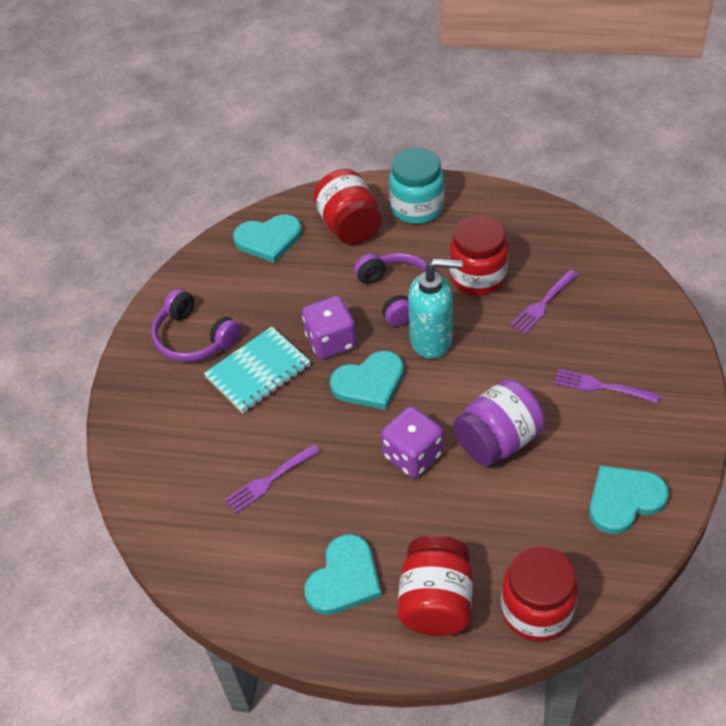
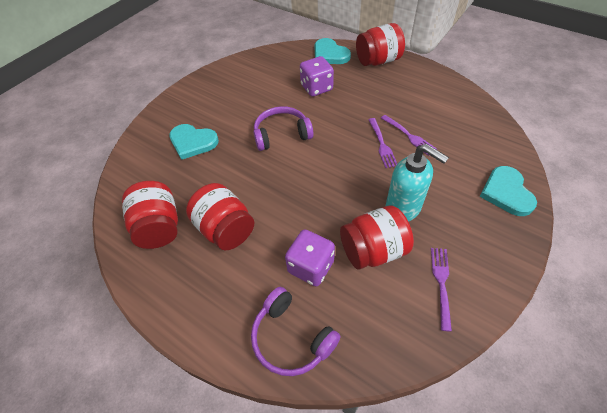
purple jar: 1 -> 0
turquoise heart: 4 -> 3
turquoise jar: 1 -> 0
turquoise notebook: 1 -> 0

